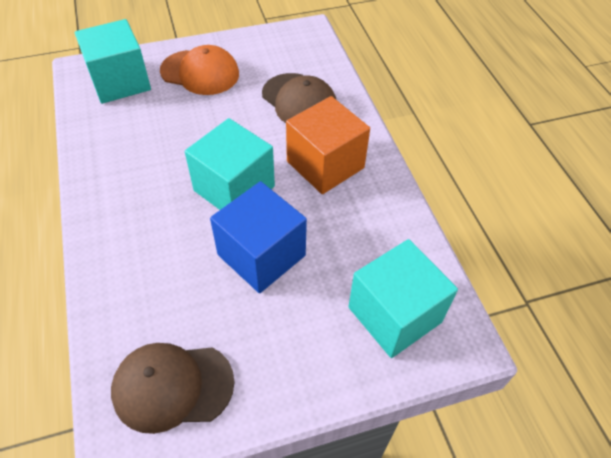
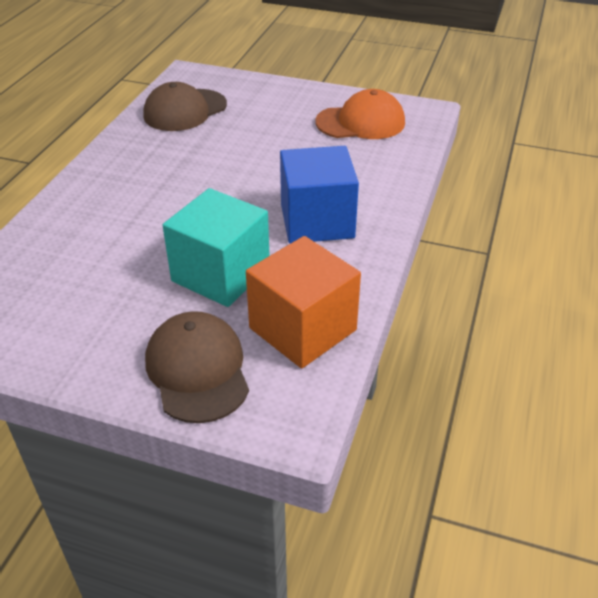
turquoise cube: 3 -> 1

